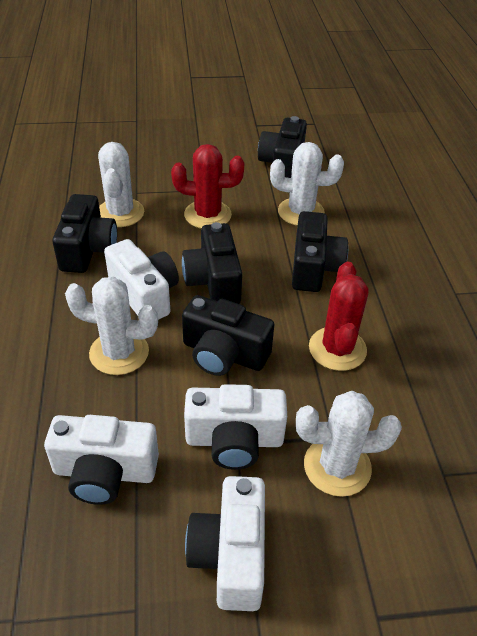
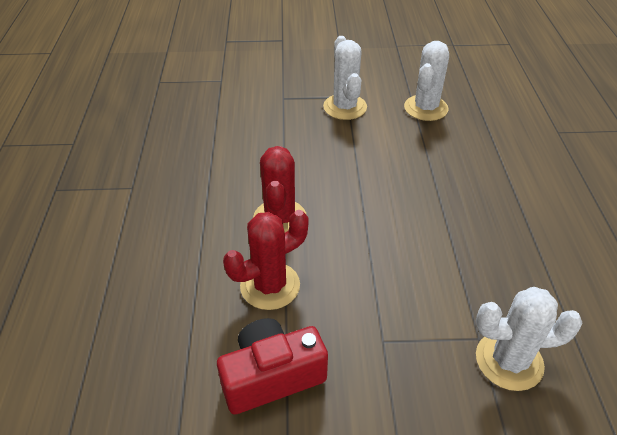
black camera: 5 -> 0
red camera: 0 -> 1
white cactus: 4 -> 3
white camera: 4 -> 0

